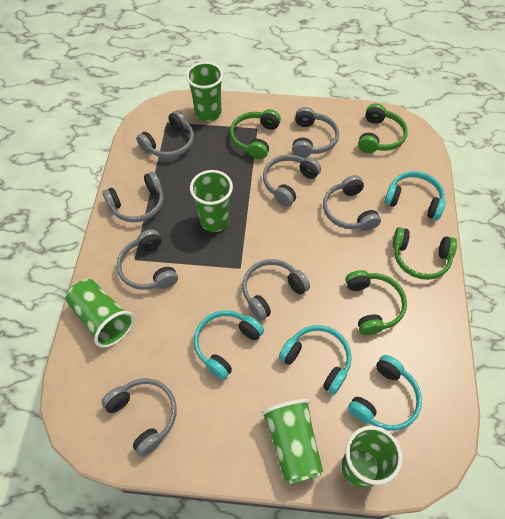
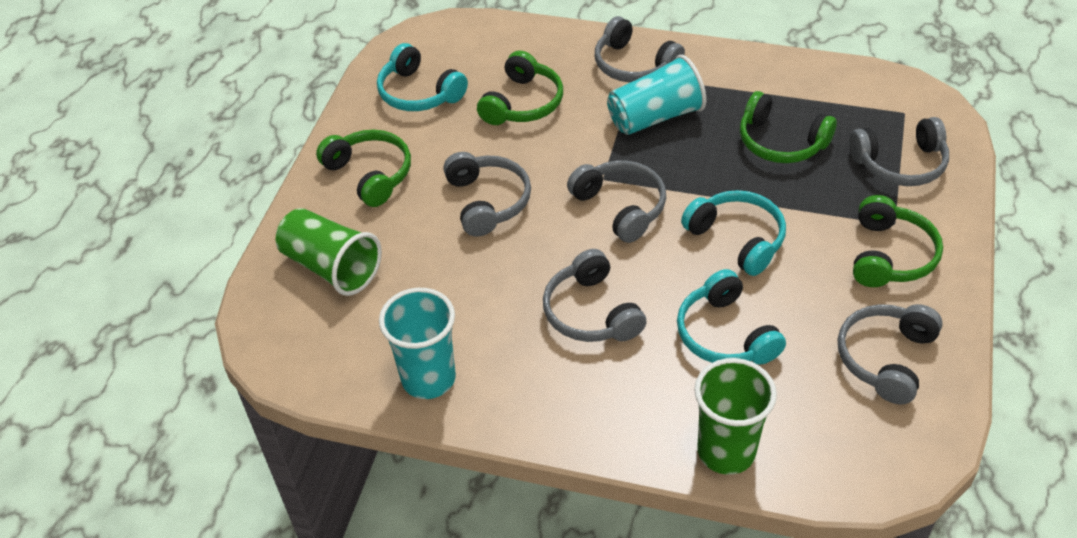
green cup: 5 -> 2
grey headphones: 8 -> 6
turquoise cup: 0 -> 2
turquoise headphones: 4 -> 3

